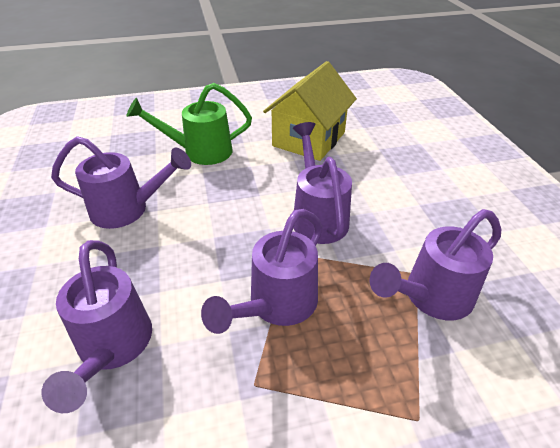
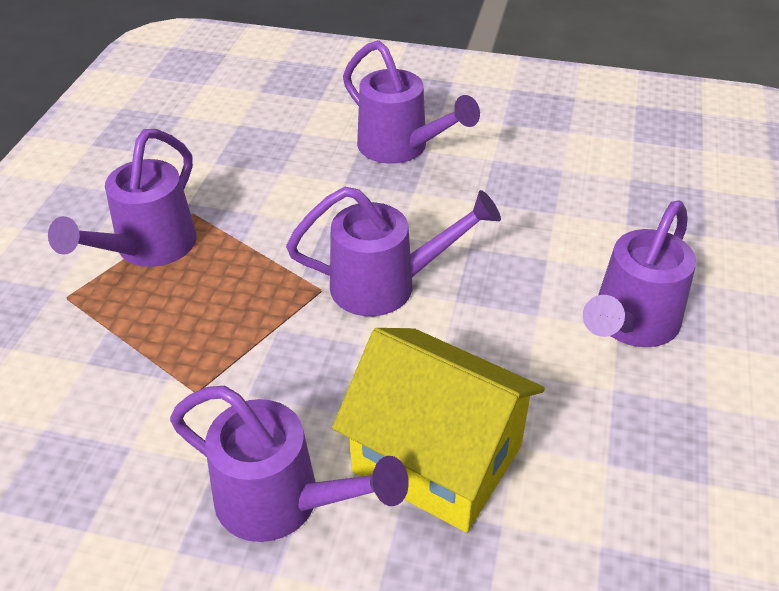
green watering can: 1 -> 0

